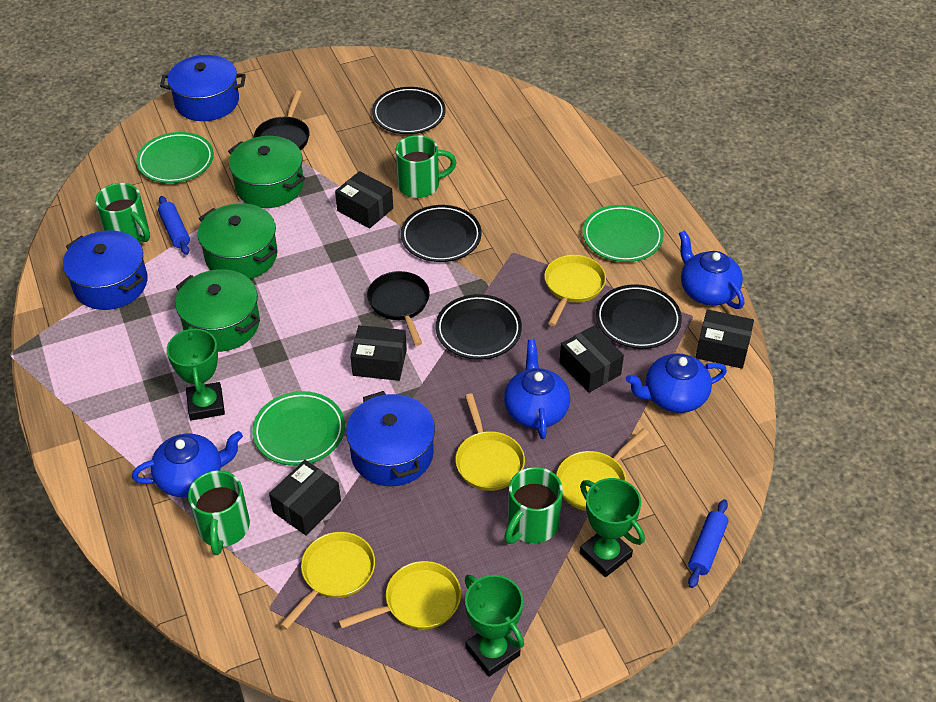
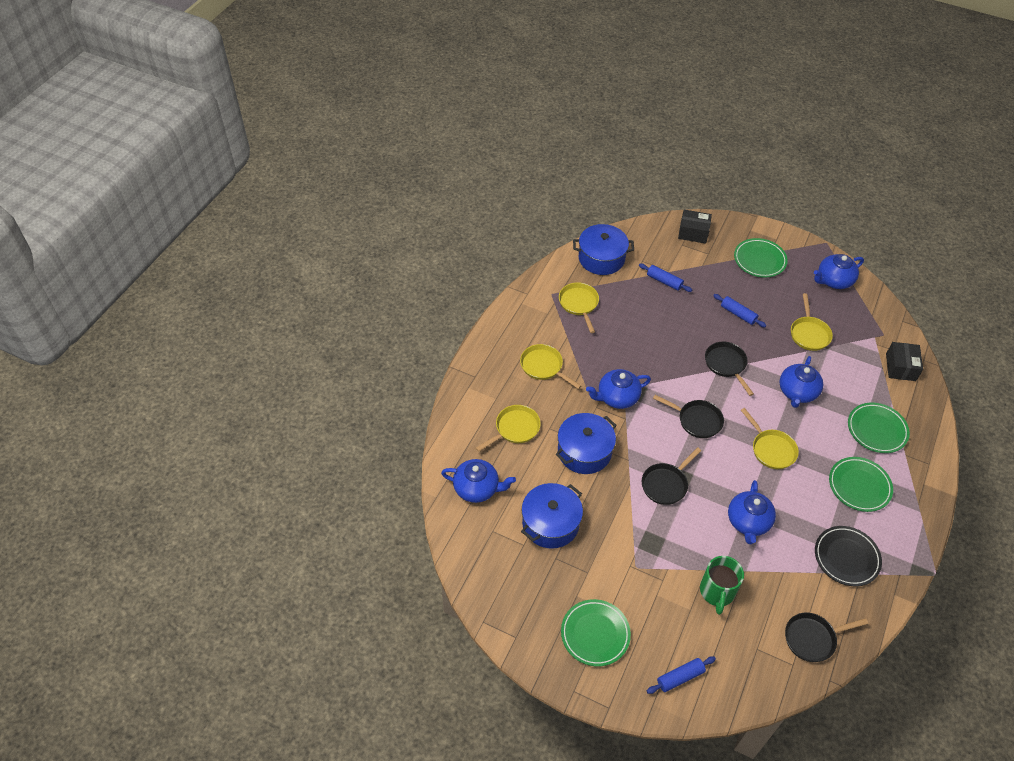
black box: 5 -> 2
black pan: 2 -> 4
black plate: 4 -> 1
blue rolling pin: 2 -> 3
blue teapot: 4 -> 5
green mug: 4 -> 1
green plate: 3 -> 4
green pot: 3 -> 0
green trophy: 3 -> 0

